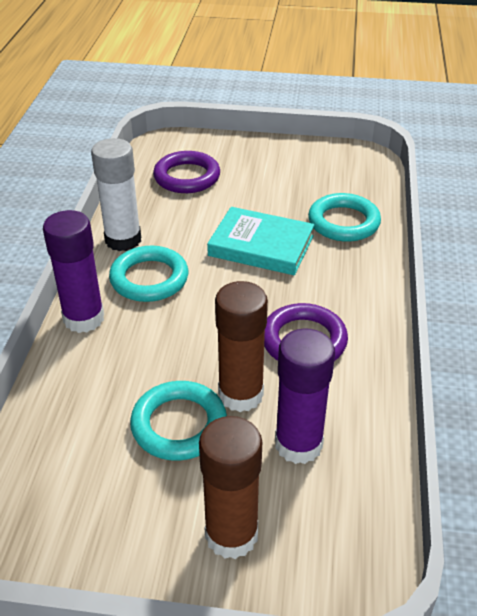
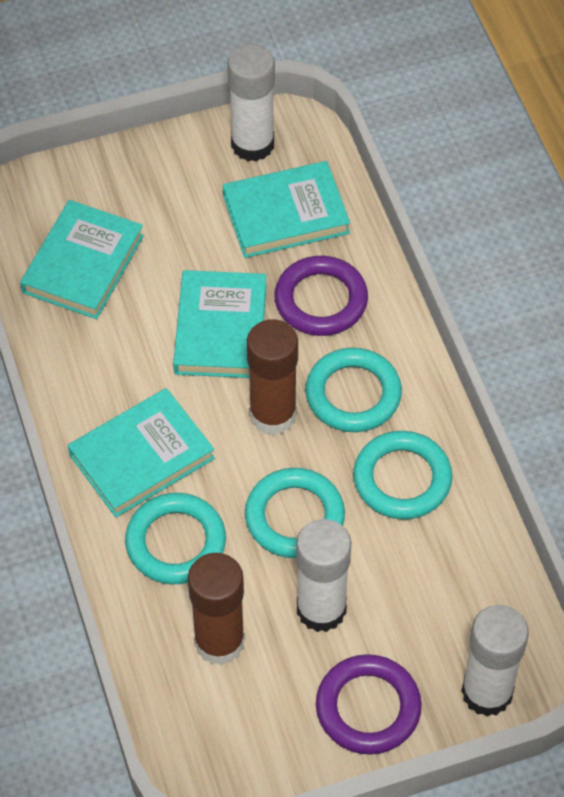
purple glue stick: 2 -> 0
turquoise book: 1 -> 4
turquoise ring: 3 -> 4
white glue stick: 1 -> 3

